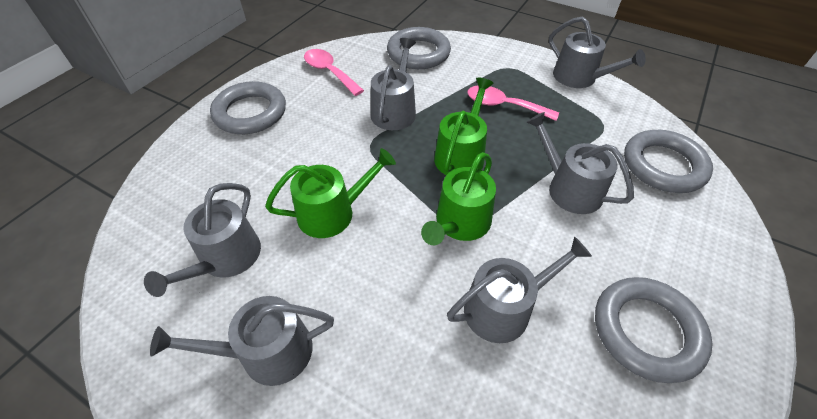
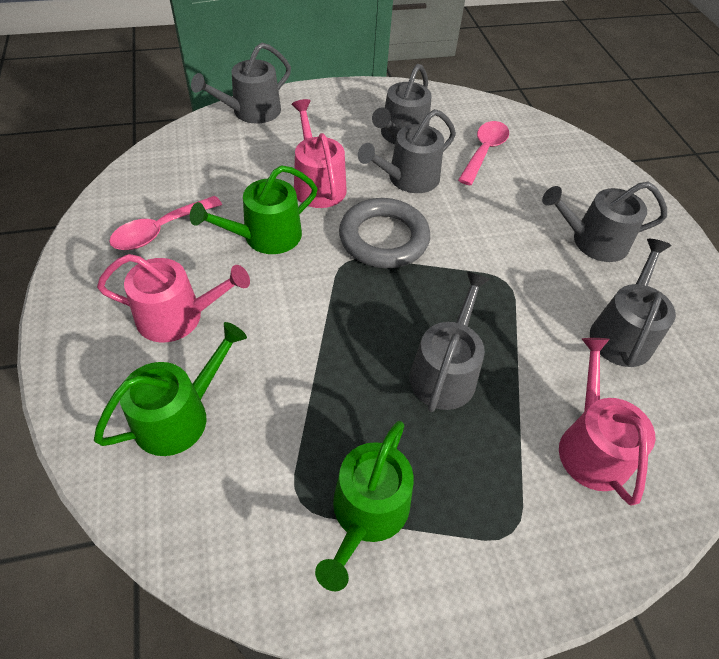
grey ring: 4 -> 1
pink watering can: 0 -> 3

